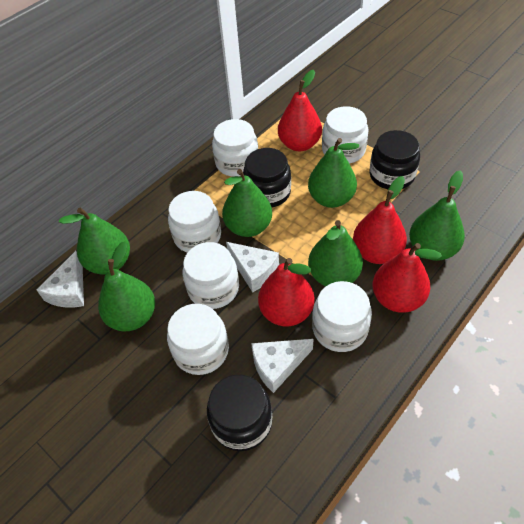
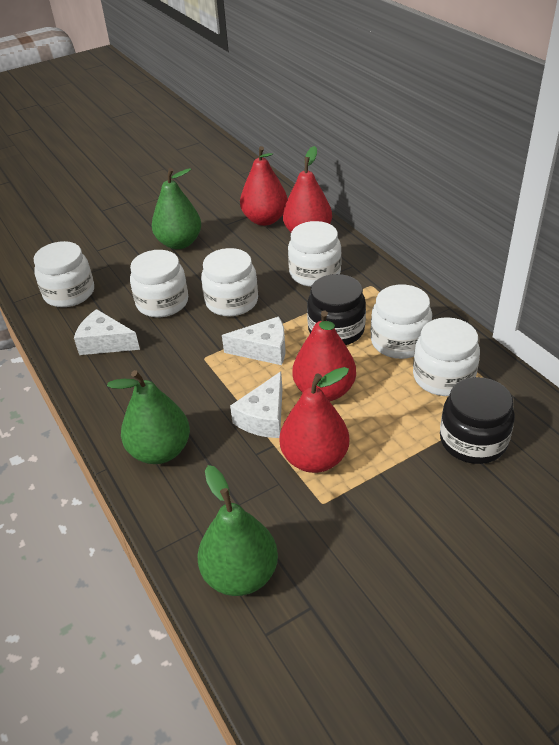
black jar: 3 -> 2
green pear: 6 -> 3

